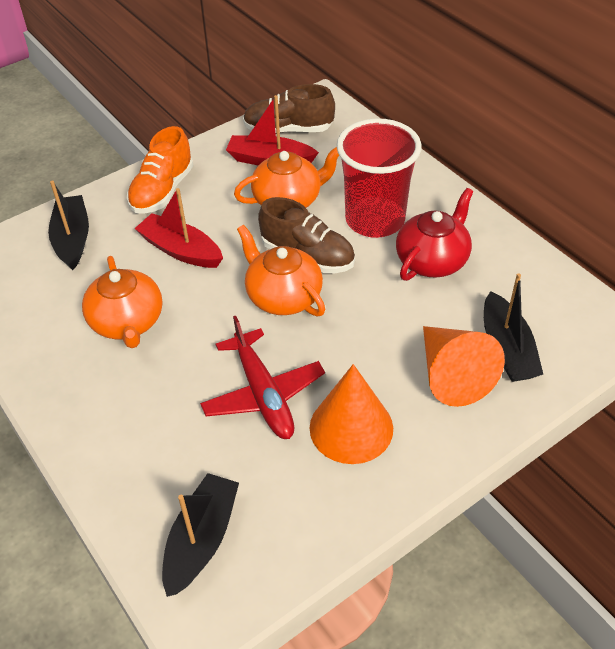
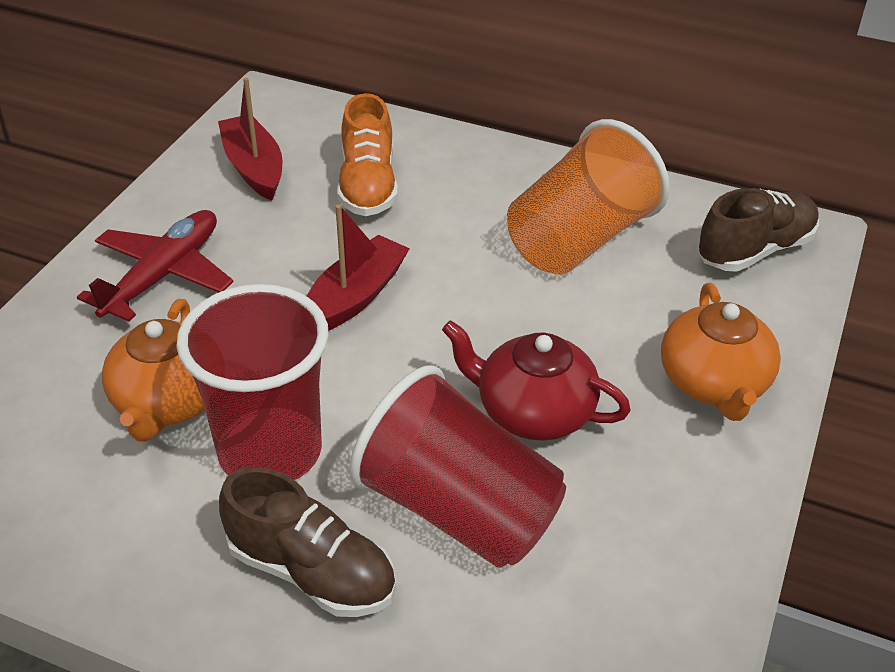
black boat: 3 -> 0
orange cone: 2 -> 0
orange cup: 0 -> 1
orange teapot: 3 -> 2
red cup: 1 -> 2

